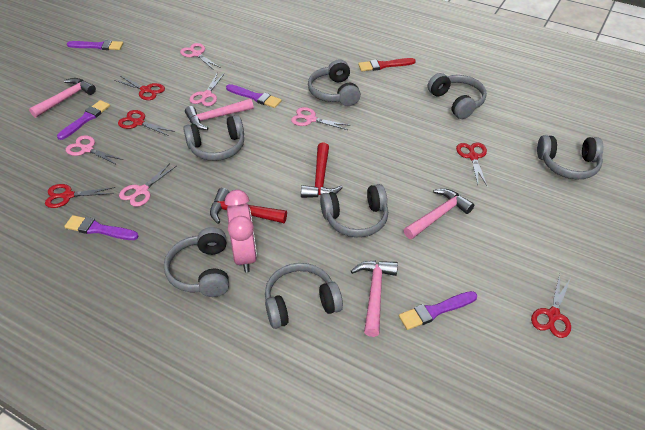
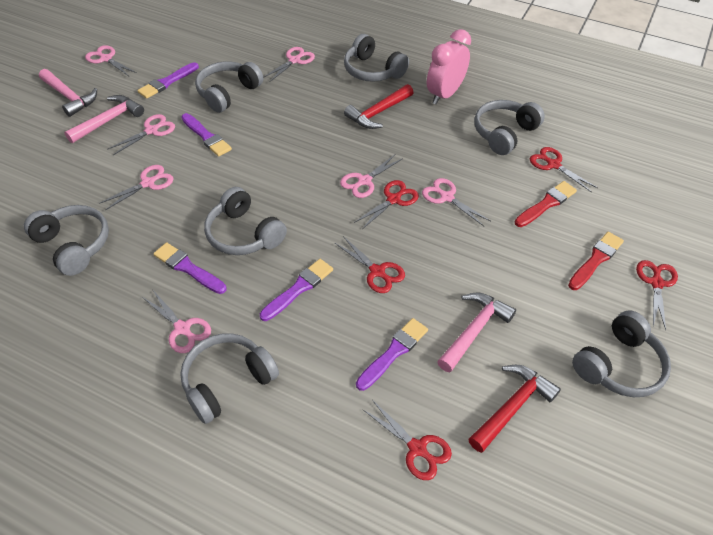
pink hammer: 4 -> 3
pink scissors: 5 -> 7
red brush: 1 -> 2

